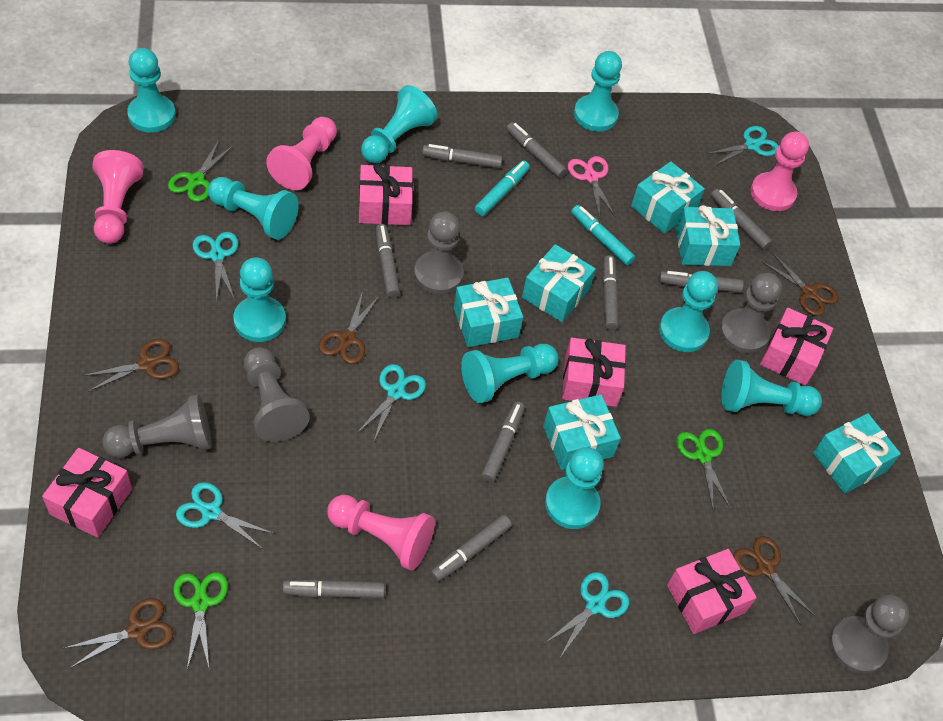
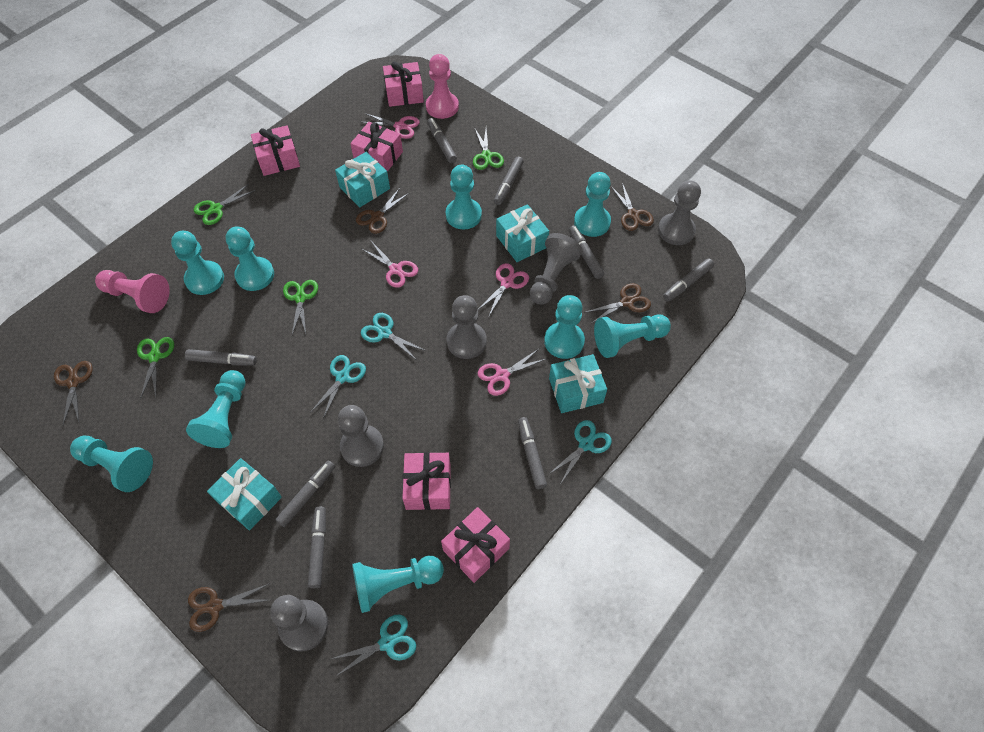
green scissors: 3 -> 4
grey marker: 9 -> 8
pink pawn: 4 -> 2
pink scissors: 1 -> 4
turquoise gift: 6 -> 4
turquoise marker: 2 -> 0
turquoise scissors: 5 -> 4

